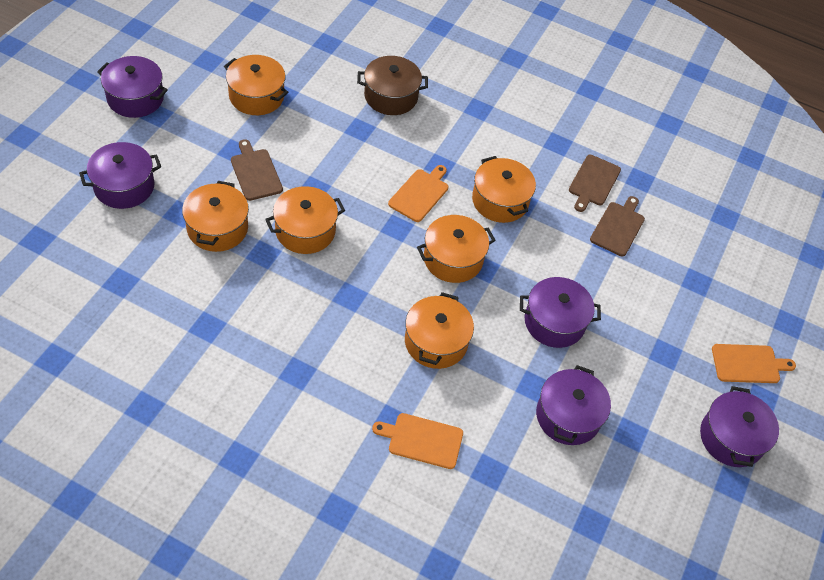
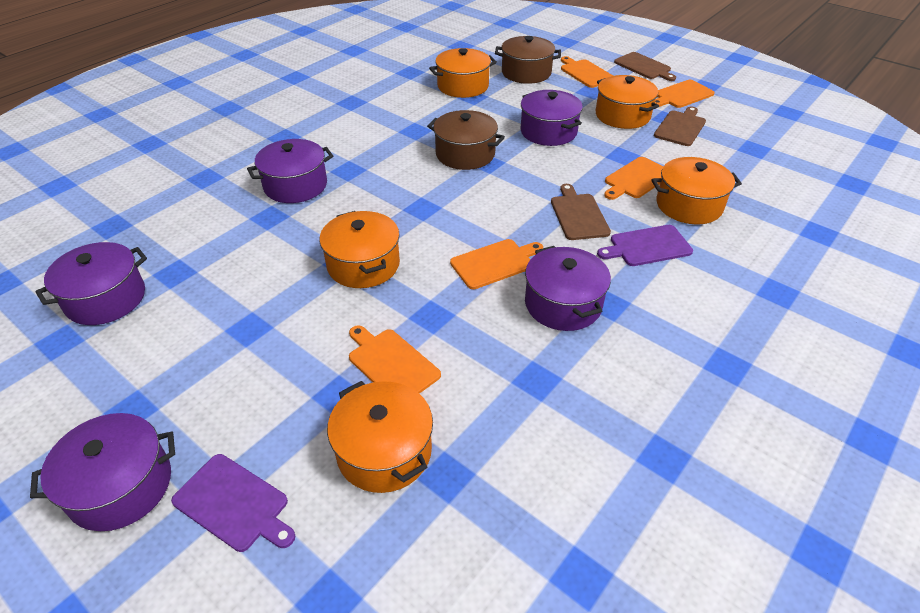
brown pot: 1 -> 2
orange cutting board: 3 -> 5
orange pot: 6 -> 5
purple cutting board: 0 -> 2

